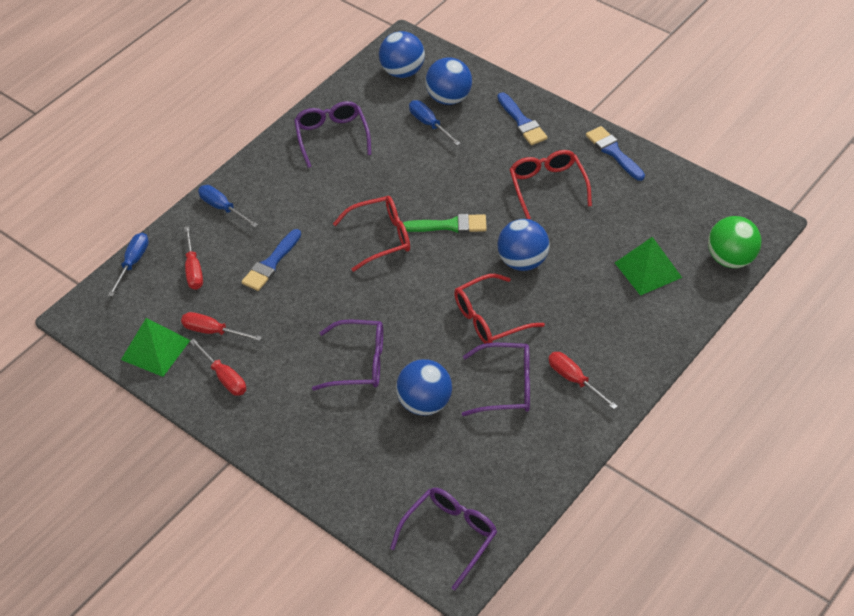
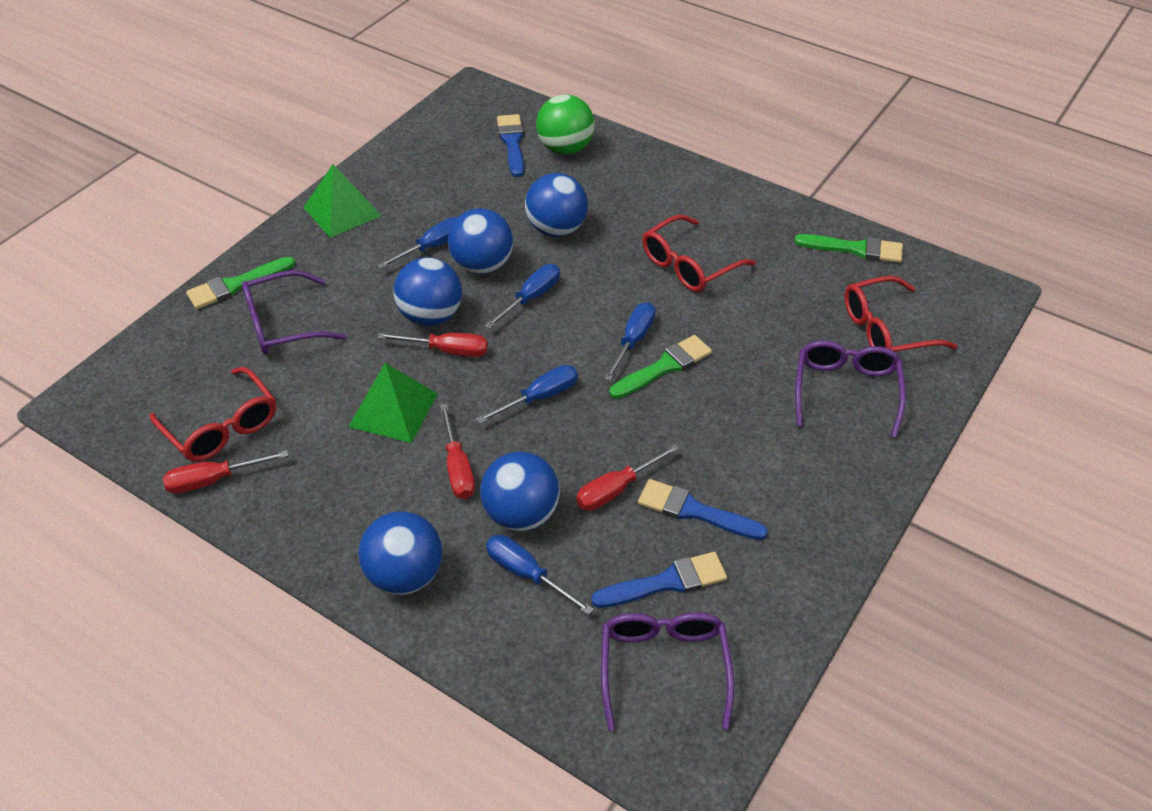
blue ball: 4 -> 5
blue screwdriver: 3 -> 5
green brush: 1 -> 3
purple glasses: 4 -> 3

